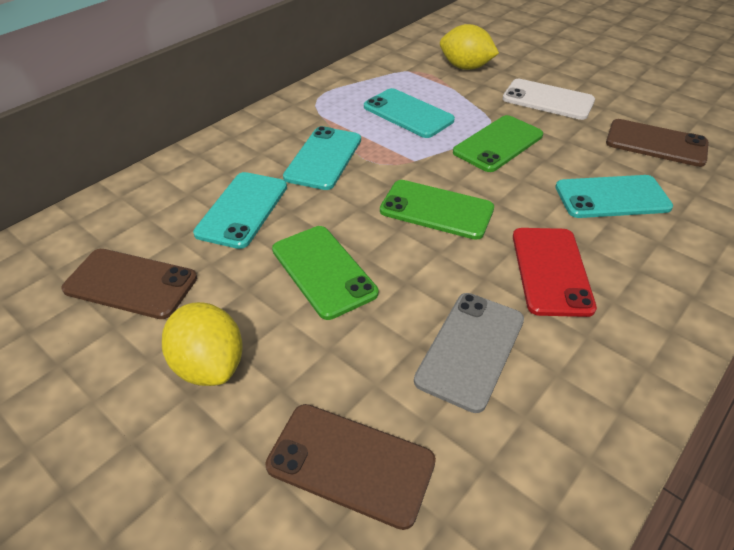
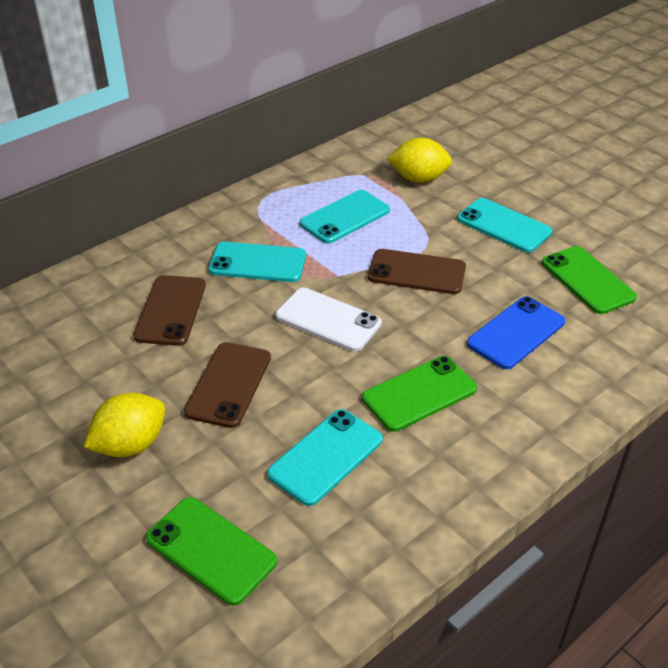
blue phone: 0 -> 1
grey phone: 1 -> 0
red phone: 1 -> 0

